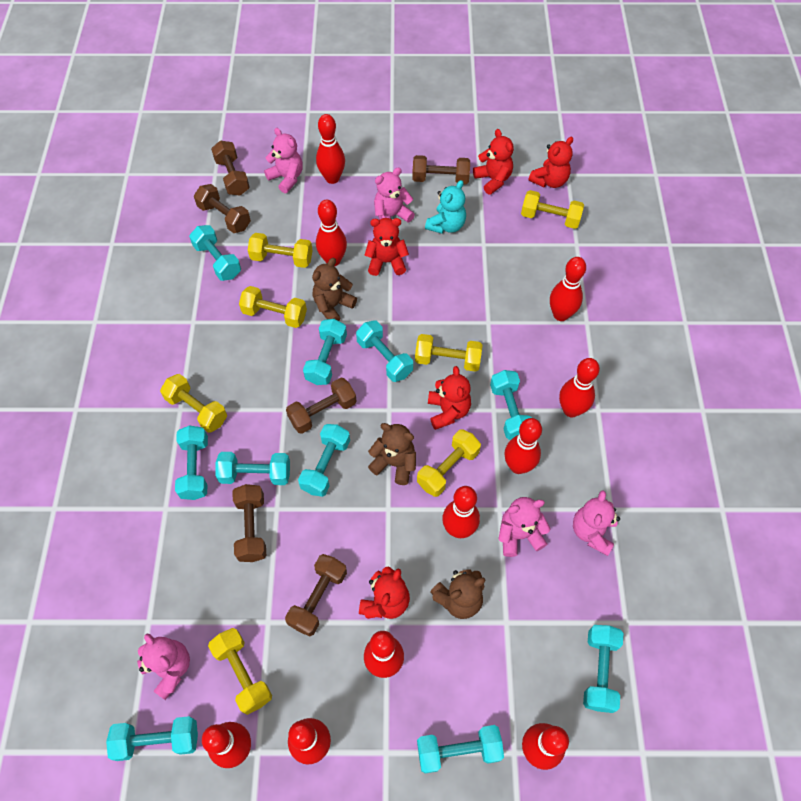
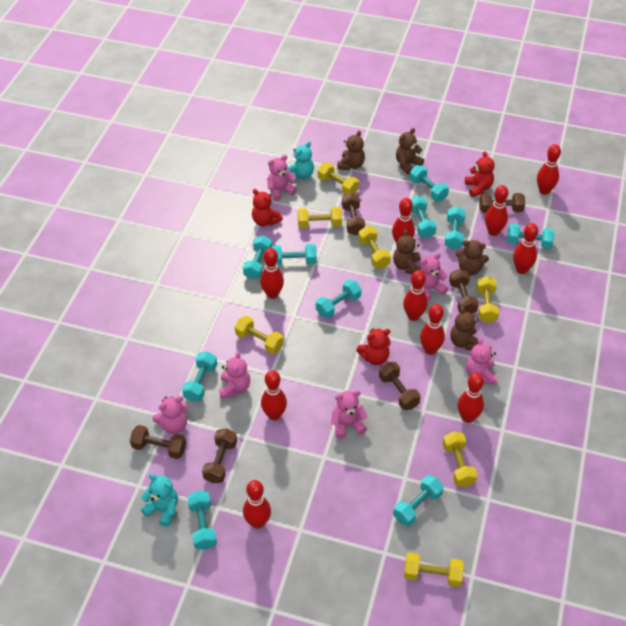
brown teddy bear: 3 -> 5
pink teddy bear: 5 -> 6
red teddy bear: 5 -> 3
turquoise teddy bear: 1 -> 2

